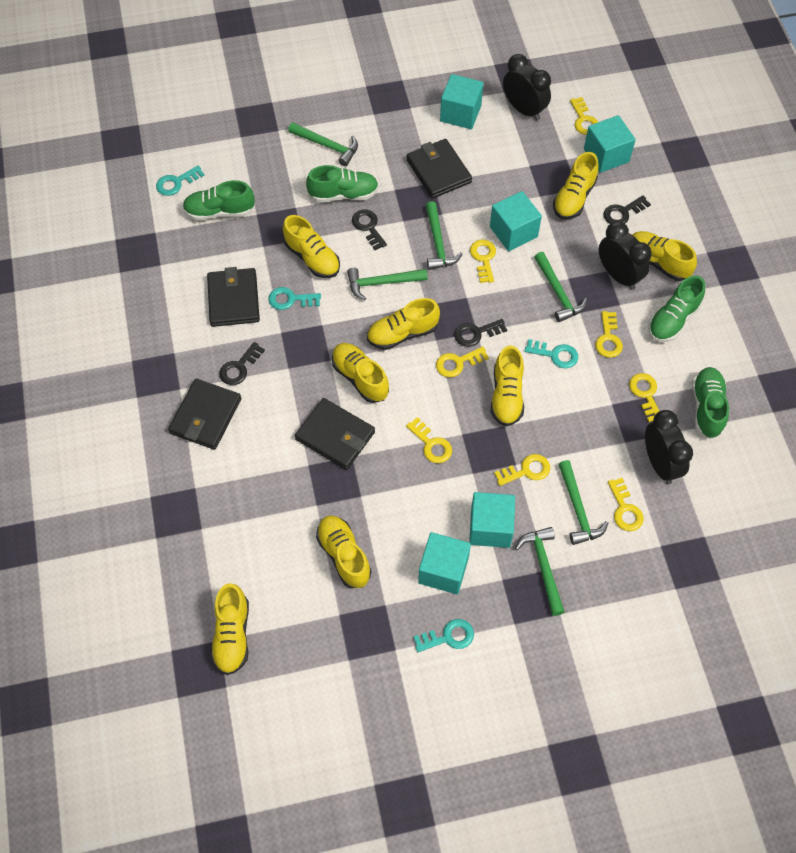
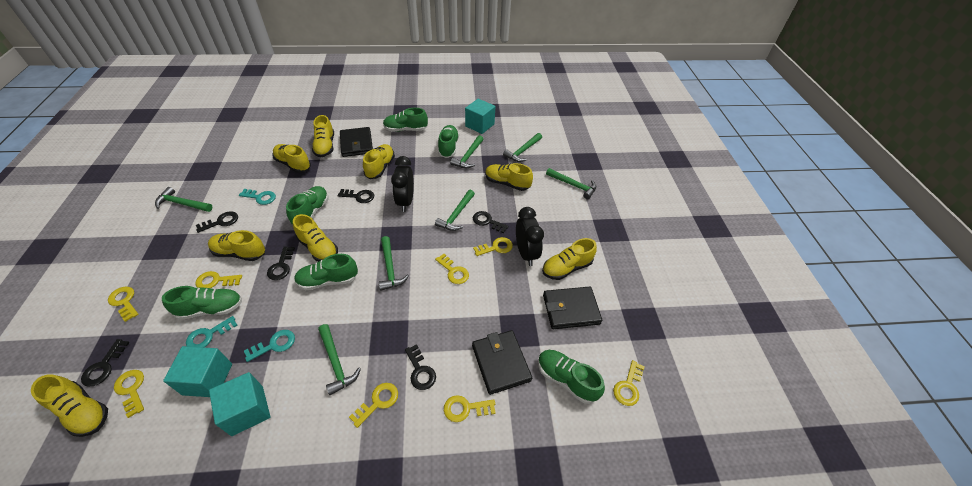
black clock: 3 -> 2
black key: 4 -> 6
black wallet: 4 -> 3
green hammer: 6 -> 7
green shoe: 4 -> 6
turquoise cube: 5 -> 3
turquoise key: 4 -> 3

